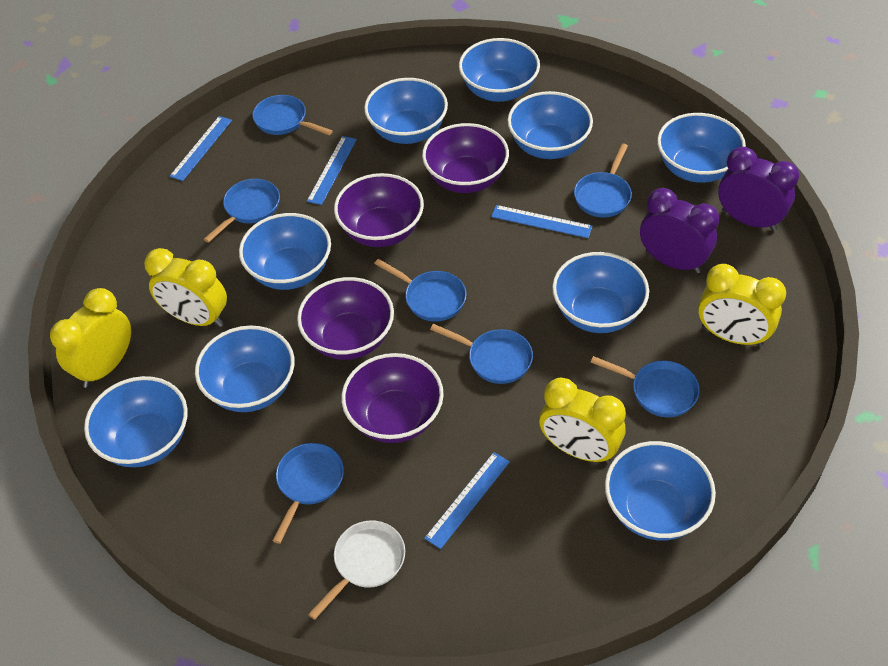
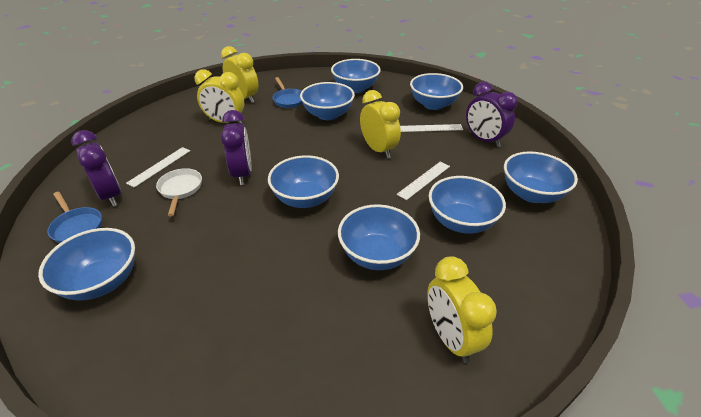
blue bowl: 9 -> 8
blue pan: 7 -> 2
blue ruler: 4 -> 0
purple bowl: 4 -> 0
purple clock: 2 -> 3
white ruler: 0 -> 3

